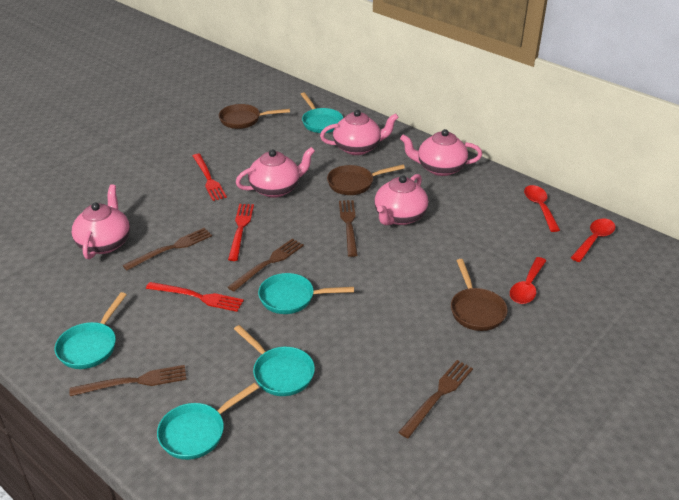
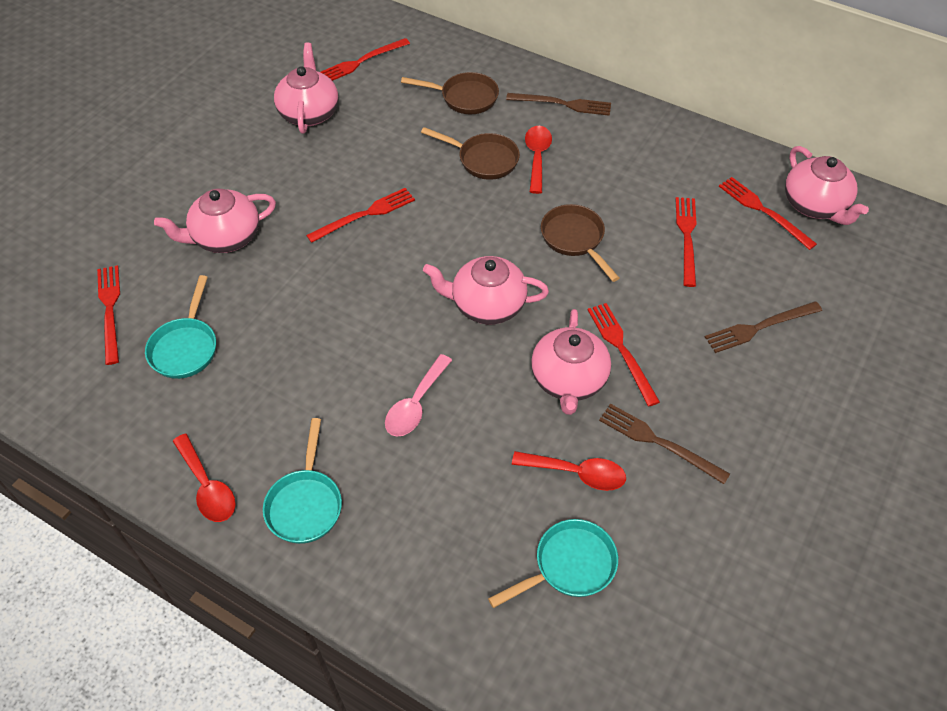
brown fork: 5 -> 3
pink spoon: 0 -> 1
red fork: 3 -> 6
turquoise pan: 5 -> 3

